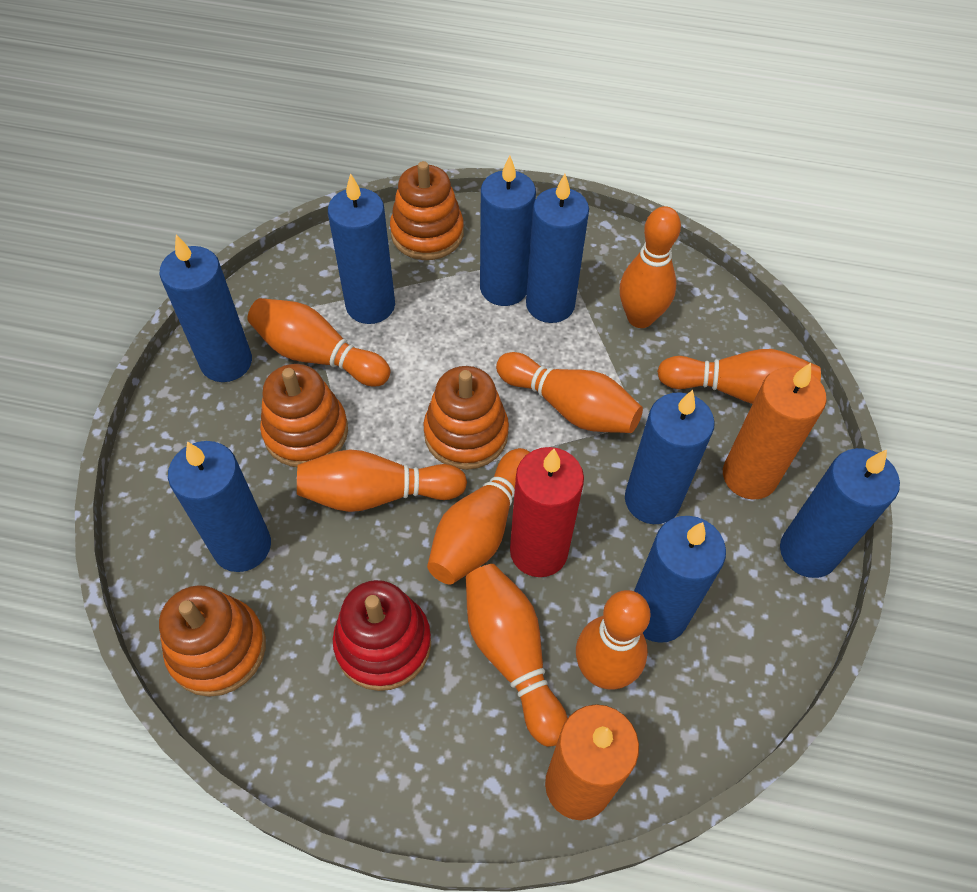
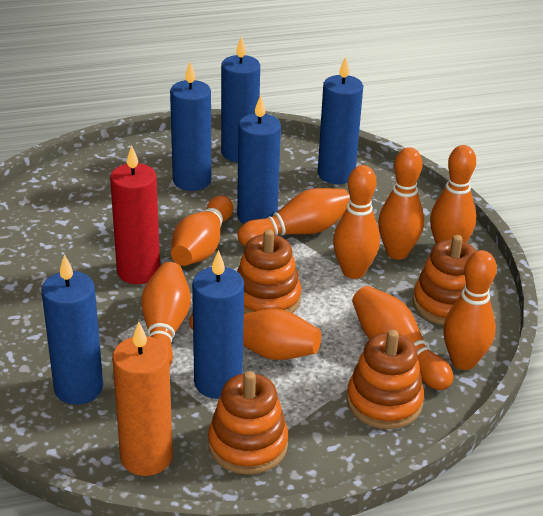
blue candle: 8 -> 6
orange bowling pin: 8 -> 9
orange candle: 2 -> 1
red stacking toy: 1 -> 0

